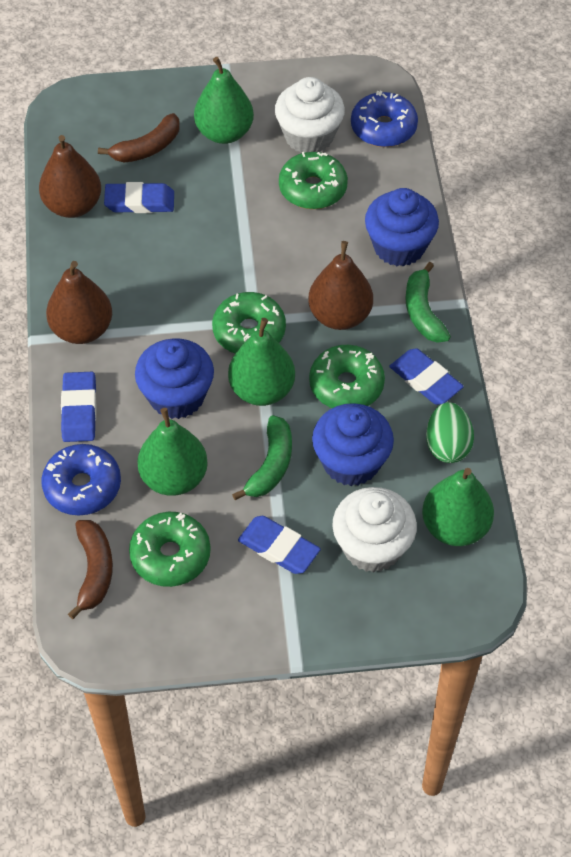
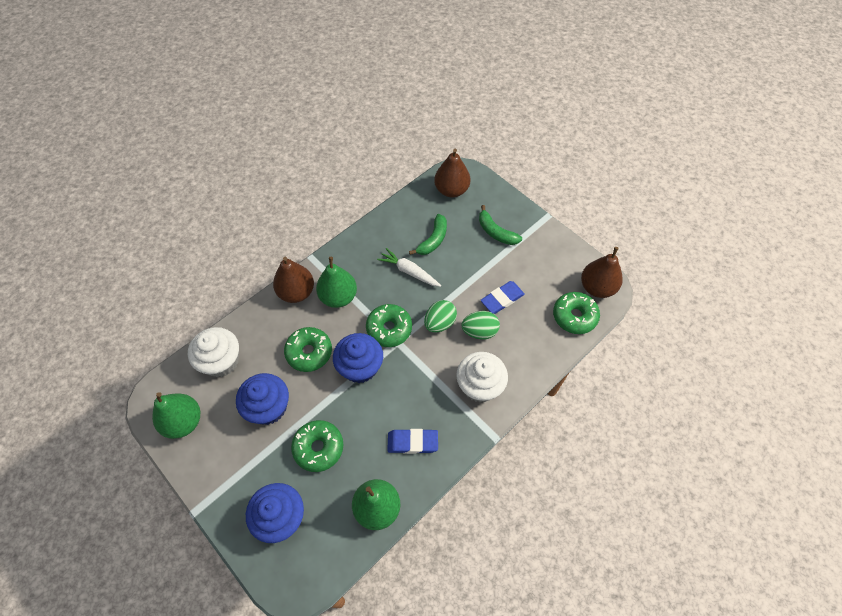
blue donut: 2 -> 0
blue eraser: 4 -> 2
brown banana: 2 -> 0
green egg: 1 -> 2
green pear: 4 -> 3
white carrot: 0 -> 1

